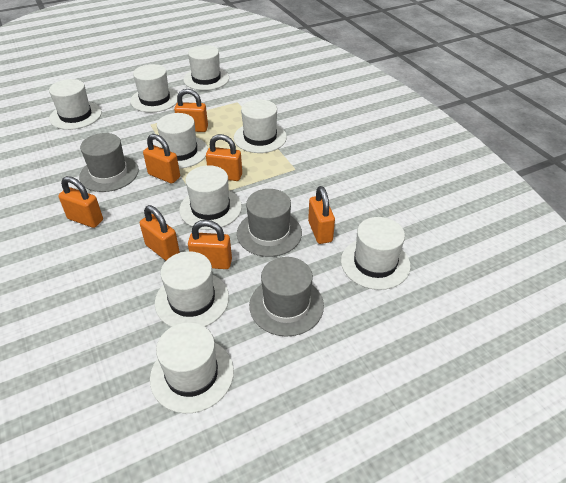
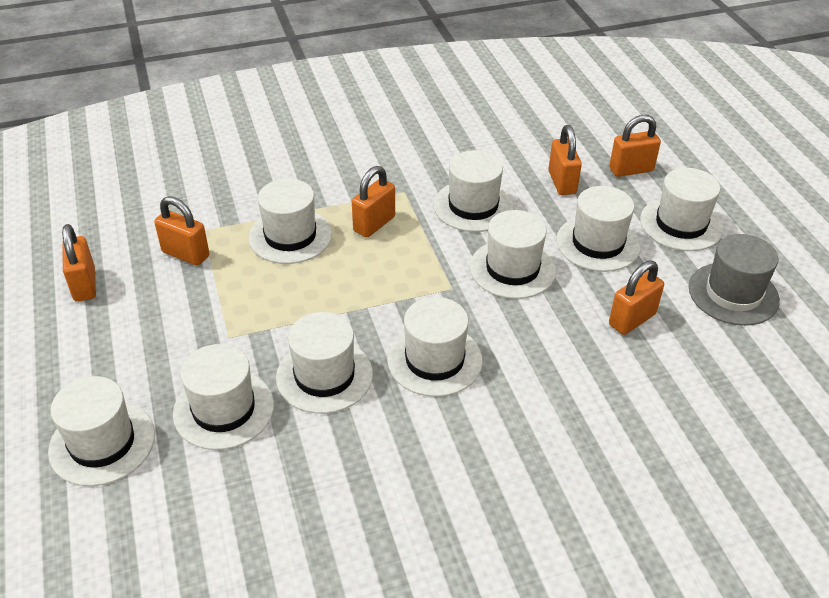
grey hat: 3 -> 1
orange padlock: 7 -> 6

